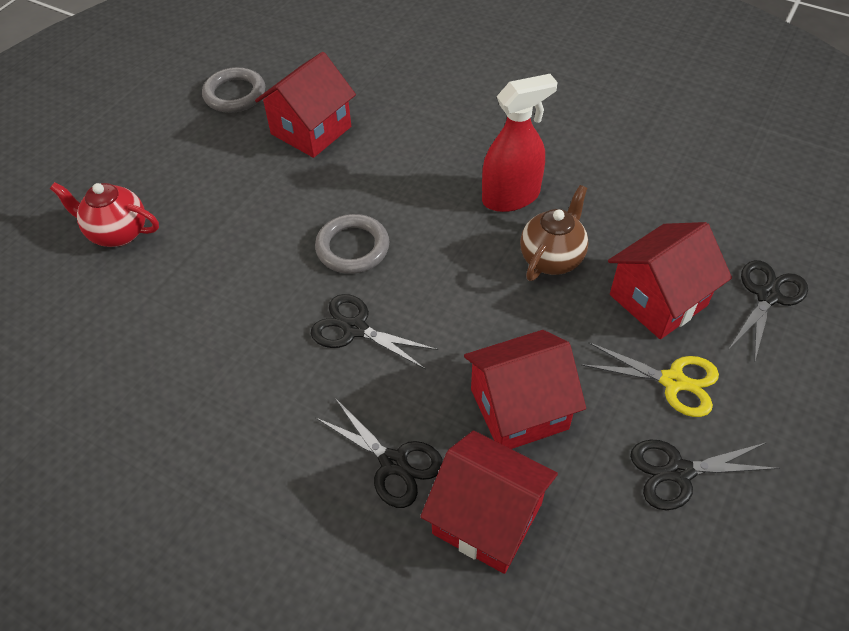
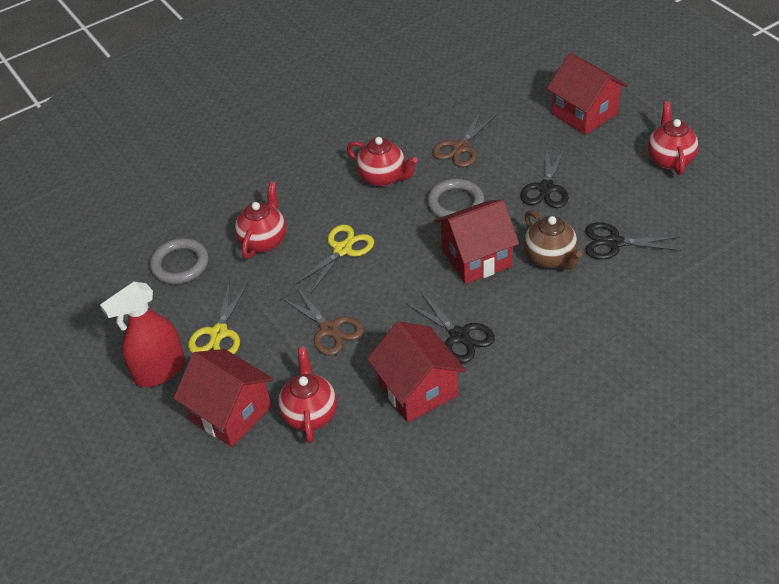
black scissors: 4 -> 3
brown scissors: 0 -> 2
red teapot: 1 -> 4
yellow scissors: 1 -> 2

